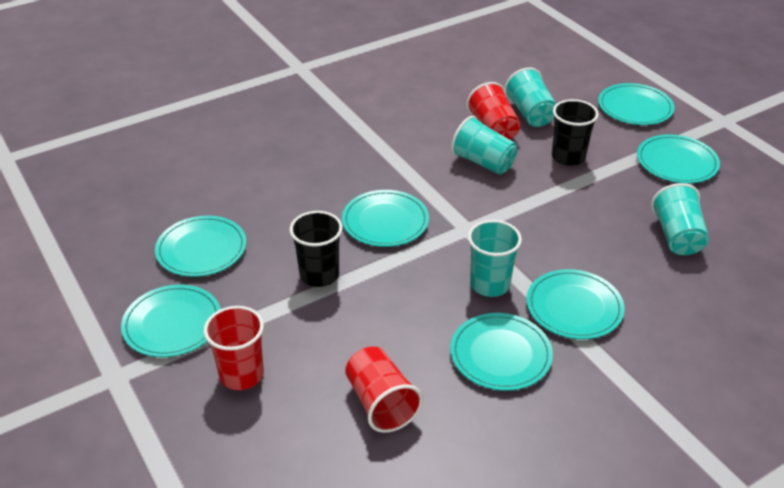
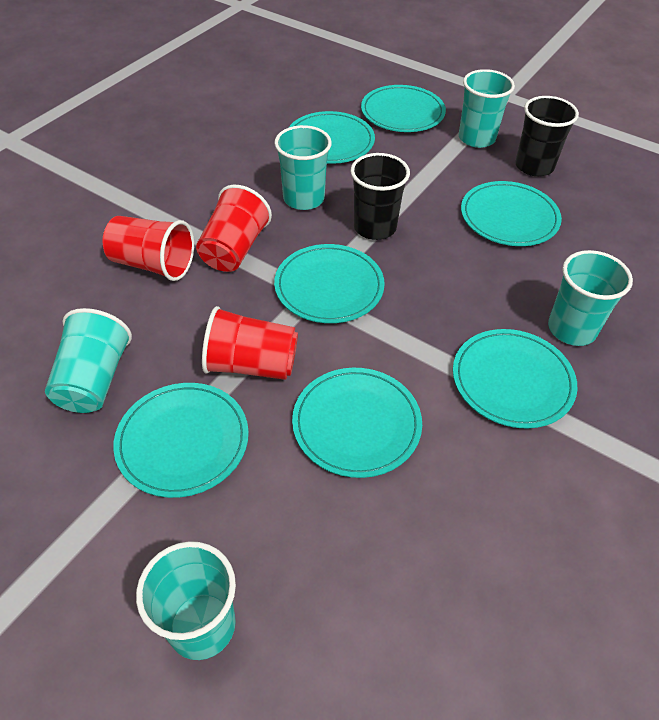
turquoise cup: 4 -> 5

